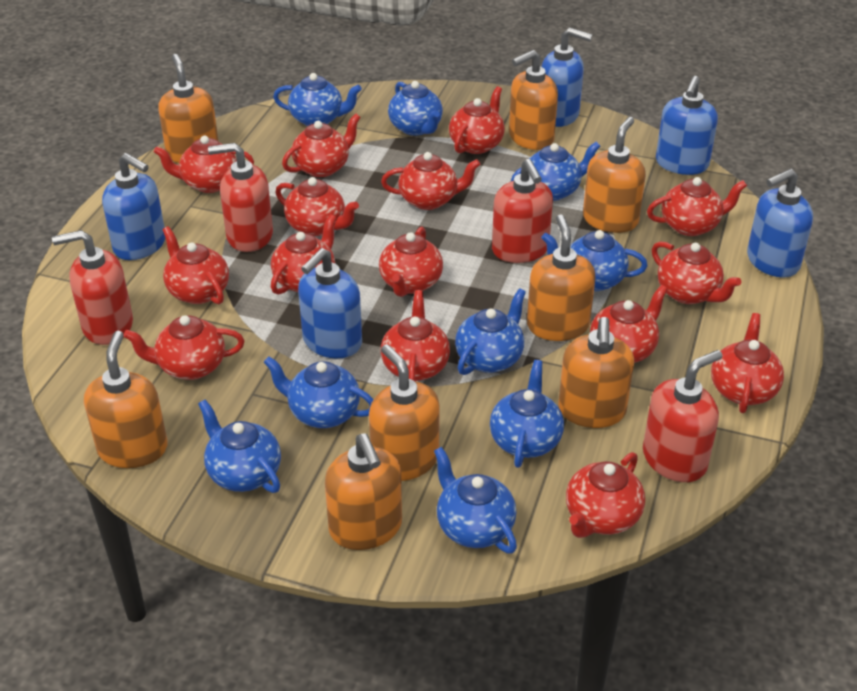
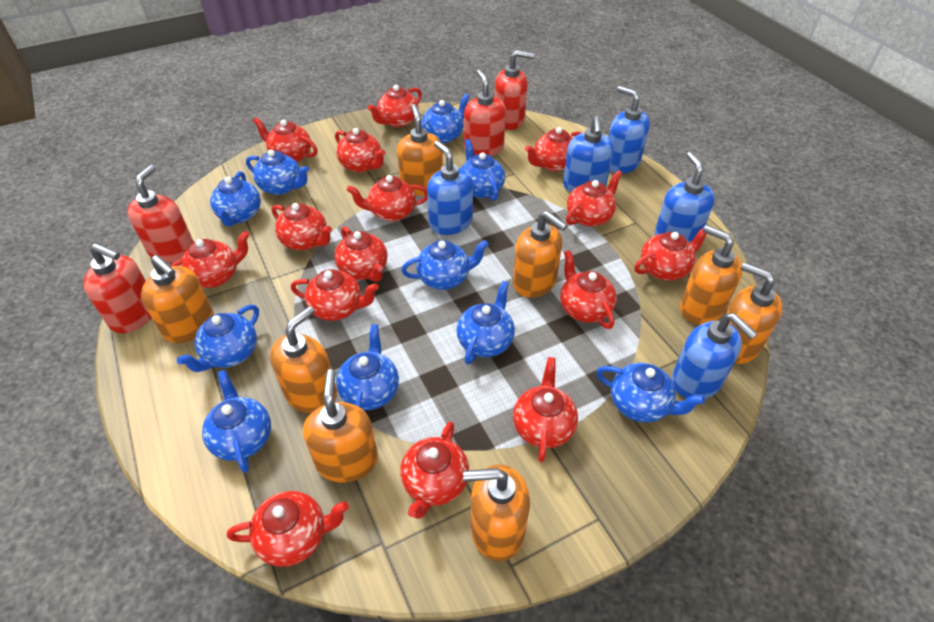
blue teapot: 9 -> 10

